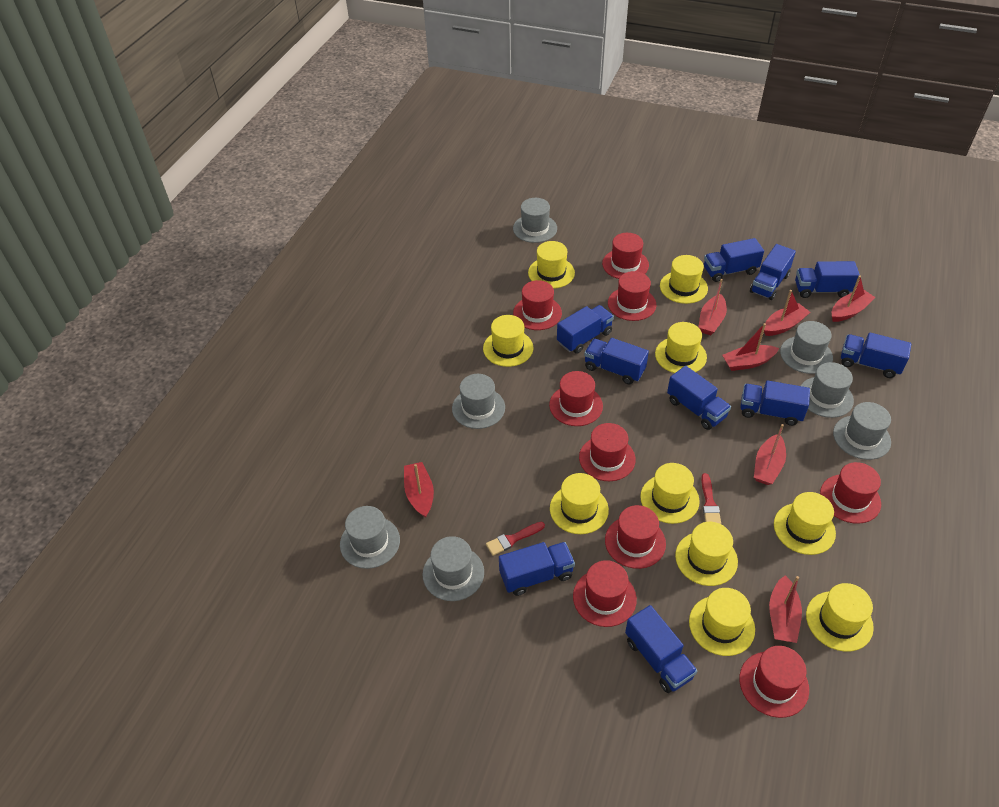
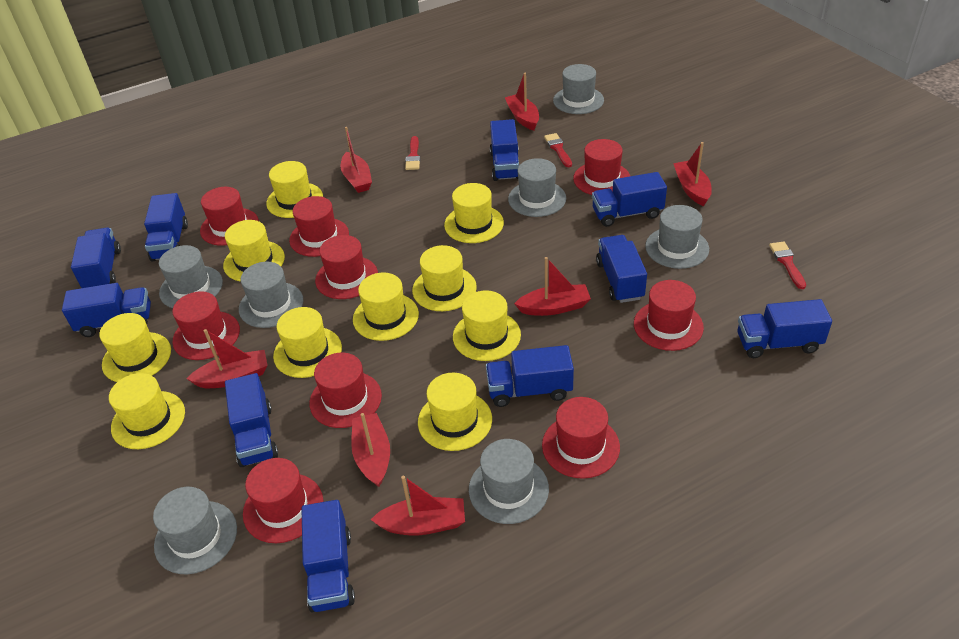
red brush: 2 -> 3

